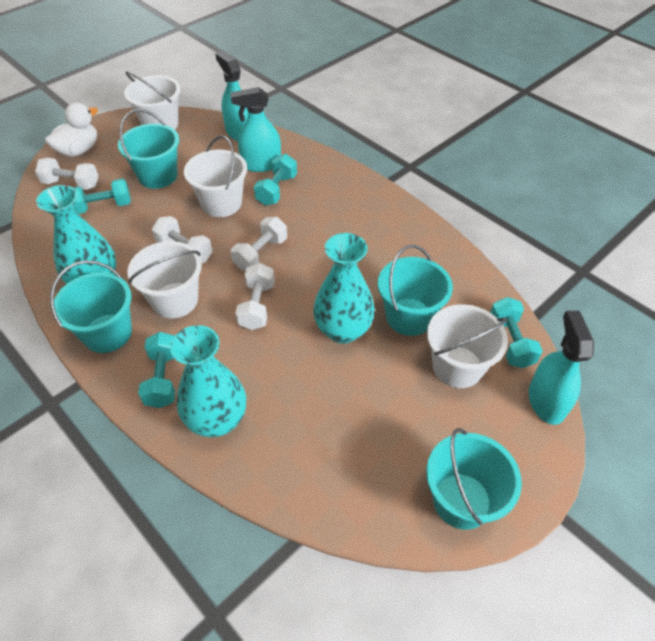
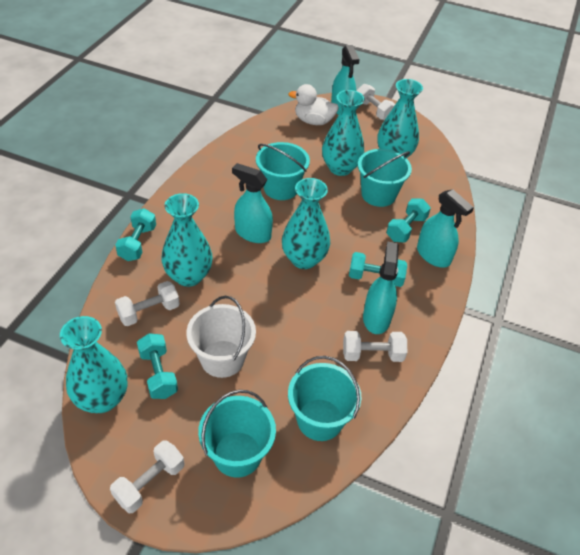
turquoise spray bottle: 3 -> 4
turquoise vase: 3 -> 5
white bucket: 4 -> 1

